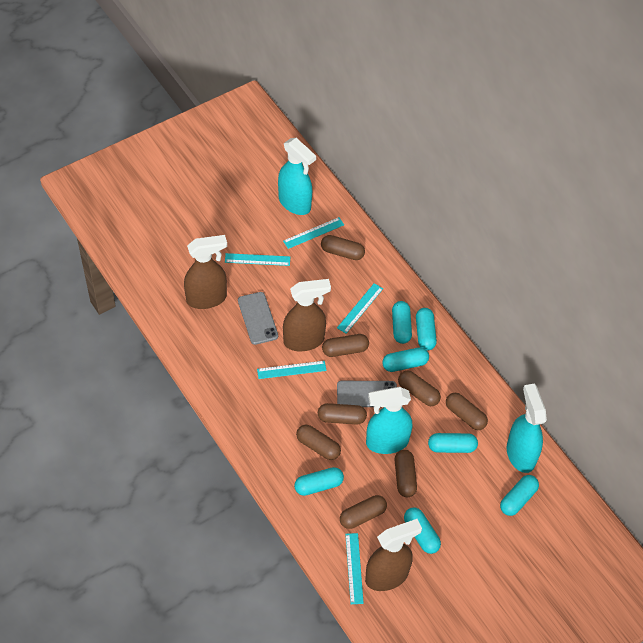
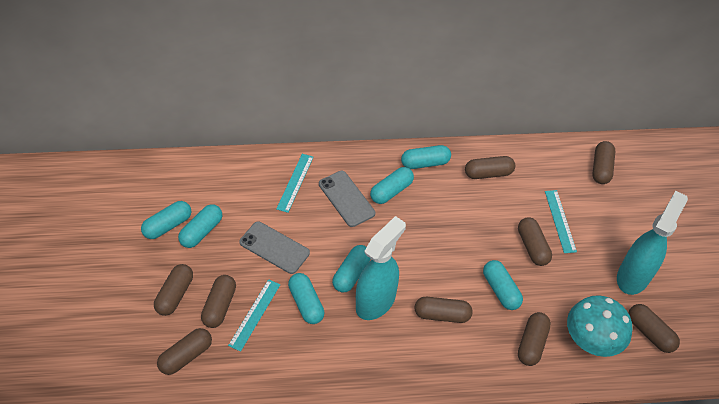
brown capsule: 8 -> 9
brown spray bottle: 3 -> 0
turquoise mushroom: 0 -> 1
turquoise ruler: 5 -> 3
turquoise spray bottle: 3 -> 2

